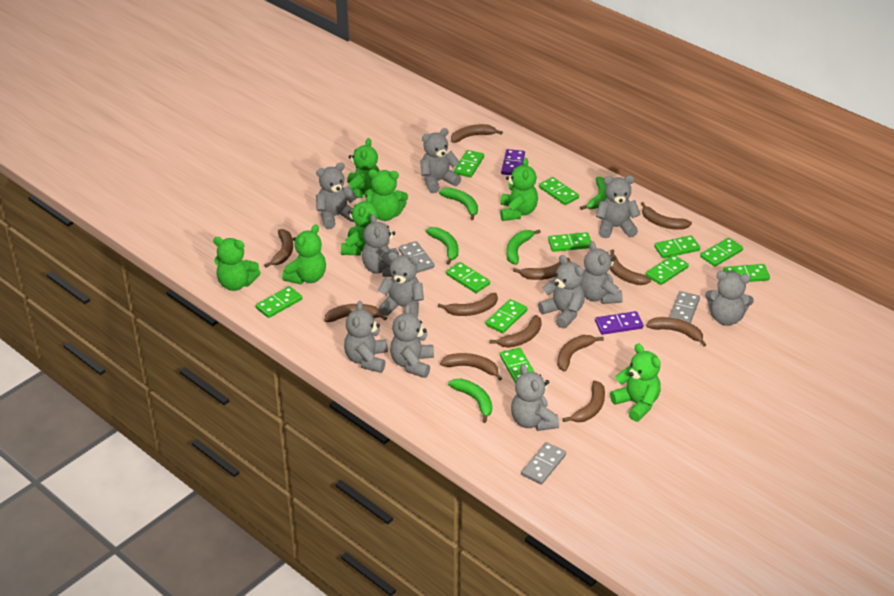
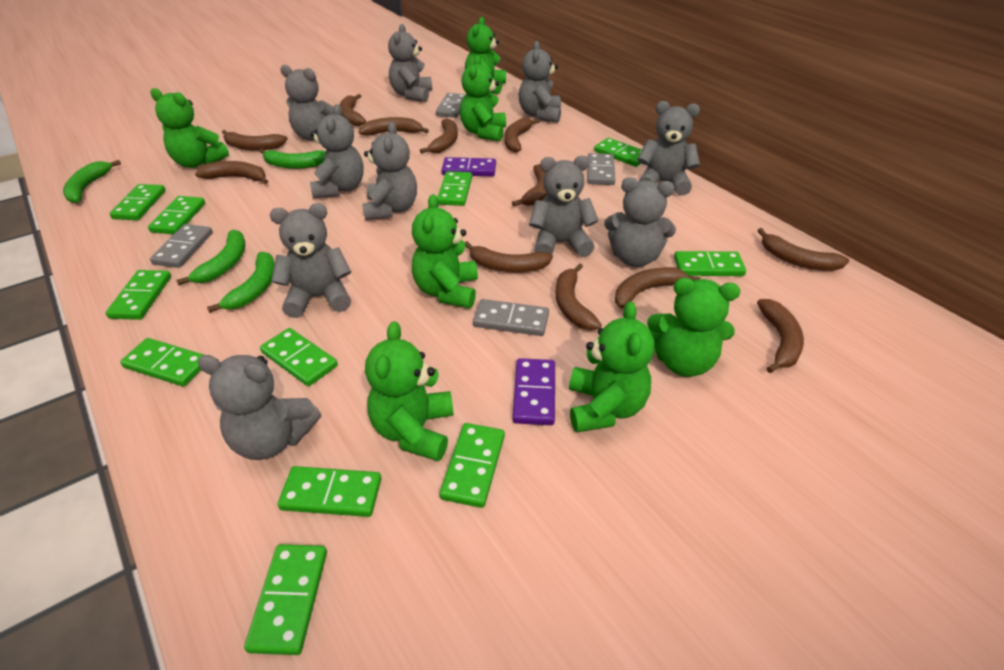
green banana: 5 -> 4
grey domino: 3 -> 4
grey teddy bear: 11 -> 10

